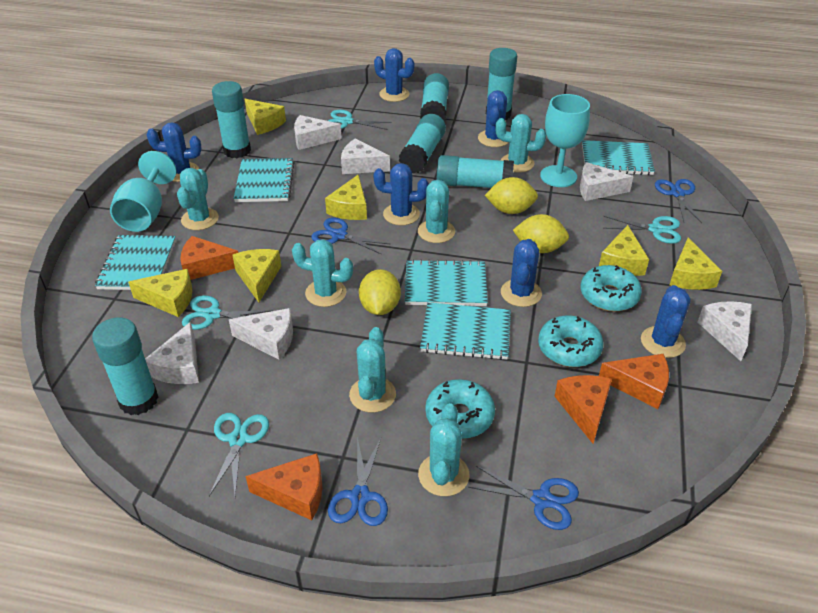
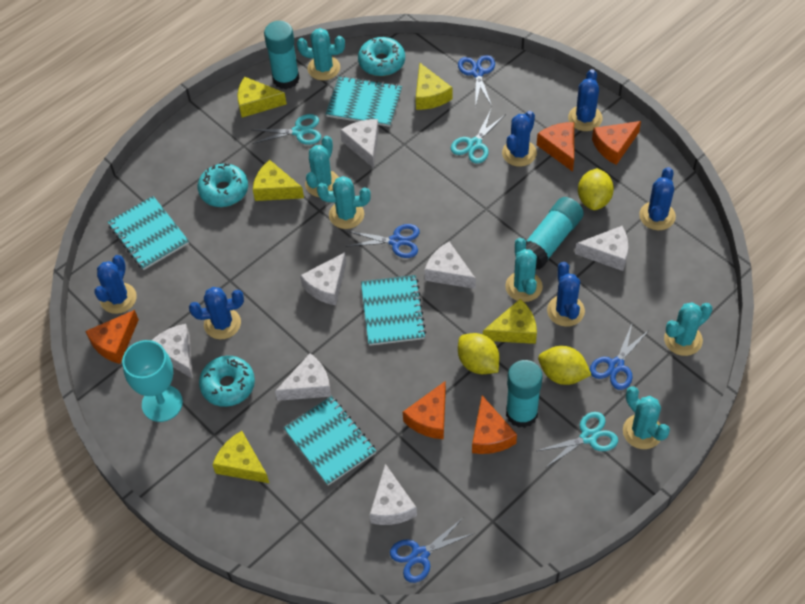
orange cheese: 4 -> 5
turquoise glue stick: 6 -> 3
turquoise goblet: 2 -> 1
turquoise notebook: 5 -> 4
turquoise scissors: 4 -> 3
white cheese: 6 -> 7
yellow cheese: 6 -> 5

